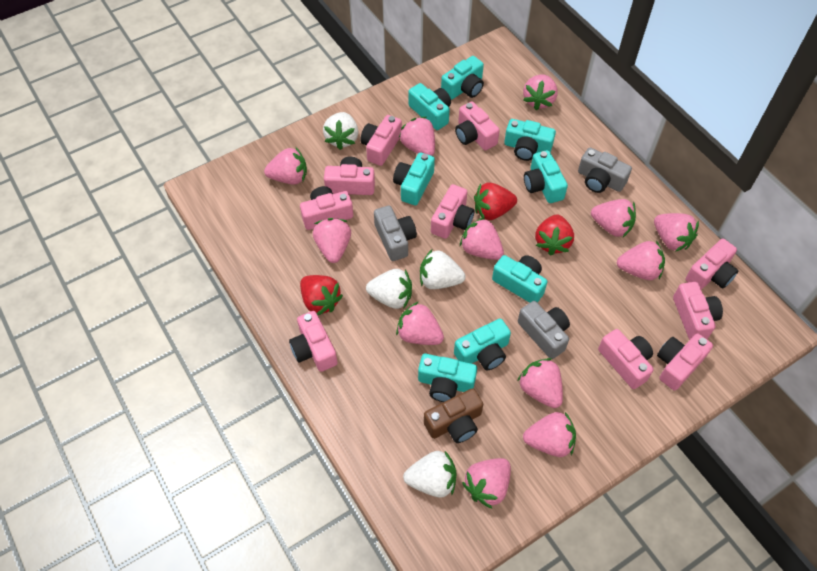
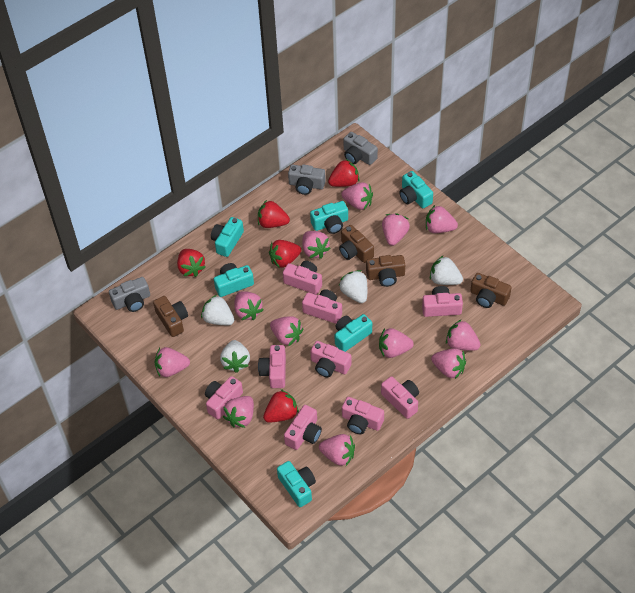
brown camera: 1 -> 4
pink camera: 10 -> 9
red strawberry: 3 -> 5
turquoise camera: 8 -> 6

